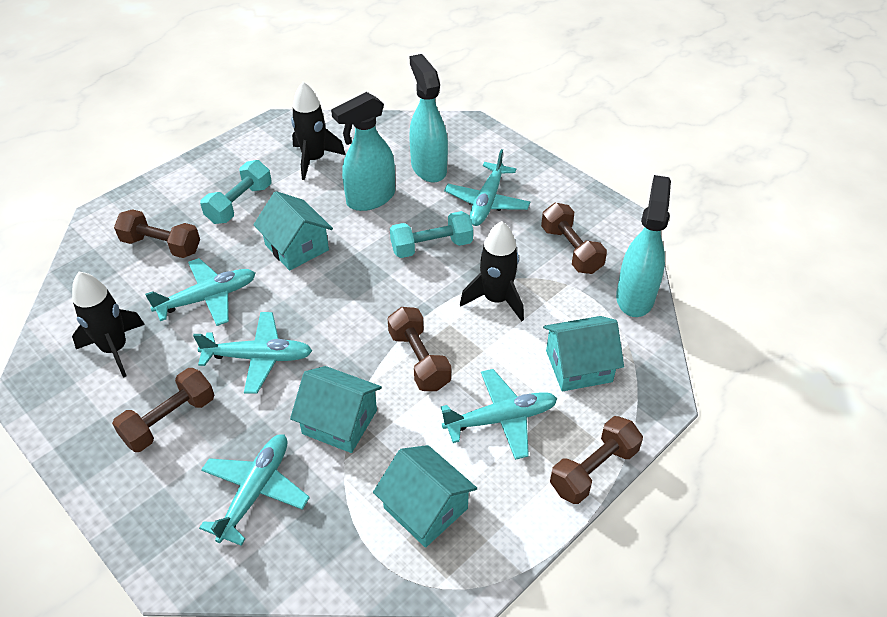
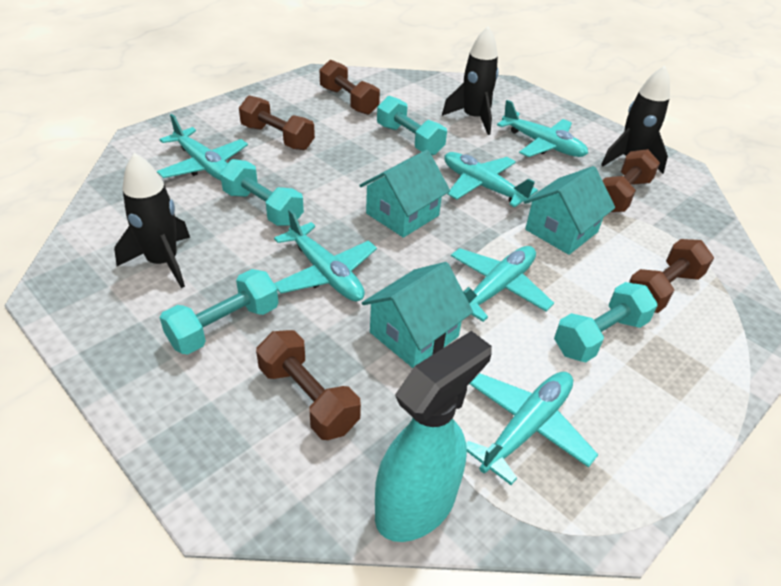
turquoise dumbbell: 2 -> 4
turquoise house: 4 -> 3
turquoise plane: 5 -> 6
turquoise spray bottle: 3 -> 1

